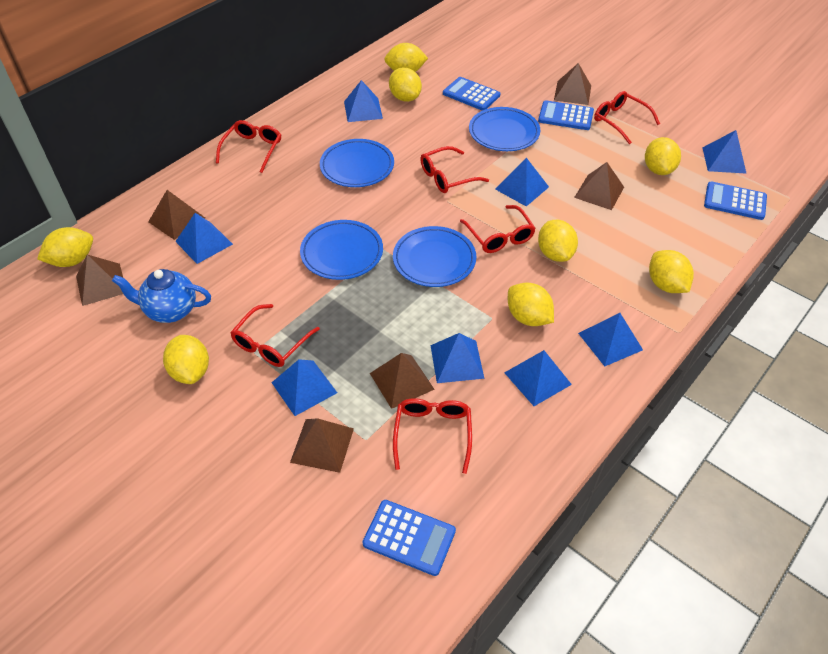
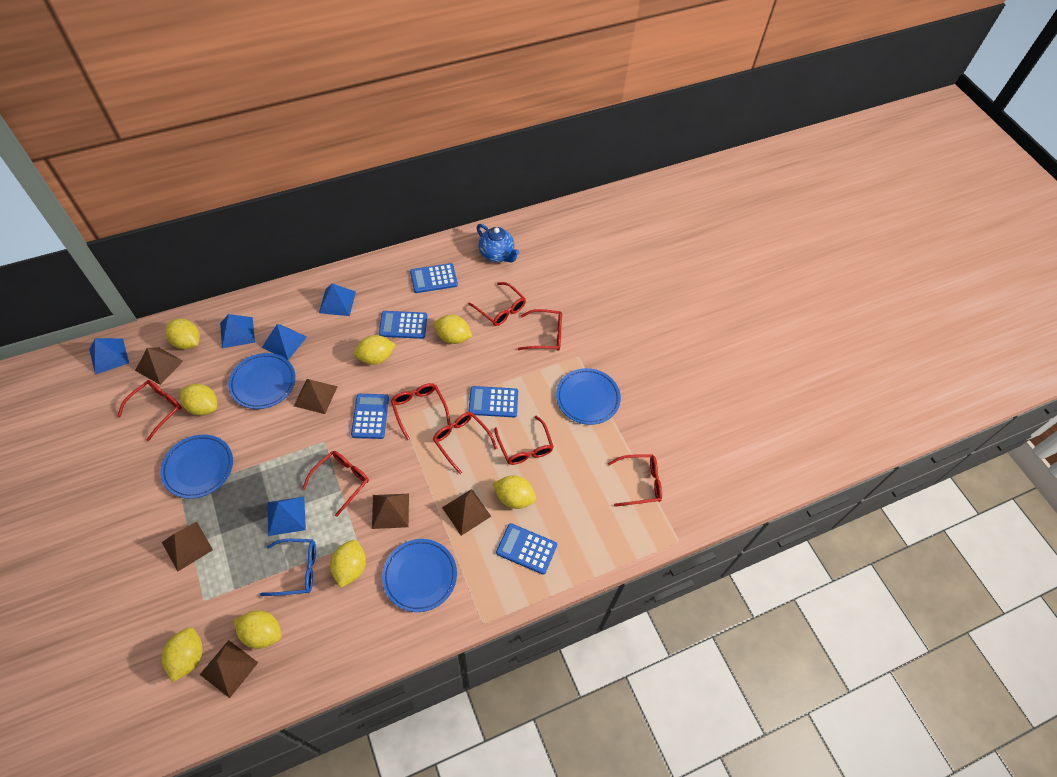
blue calculator: 4 -> 5
blue glasses: 0 -> 1
blue pyramid: 8 -> 5
red glasses: 6 -> 8

